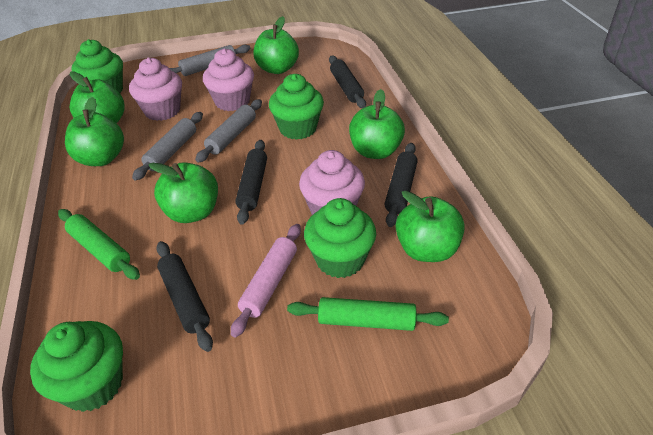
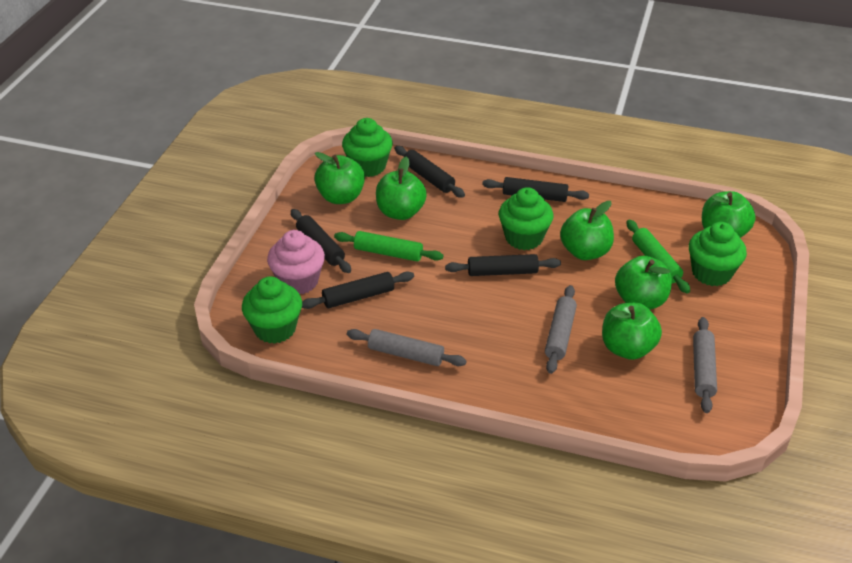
black rolling pin: 4 -> 5
pink cupcake: 3 -> 1
pink rolling pin: 1 -> 0

